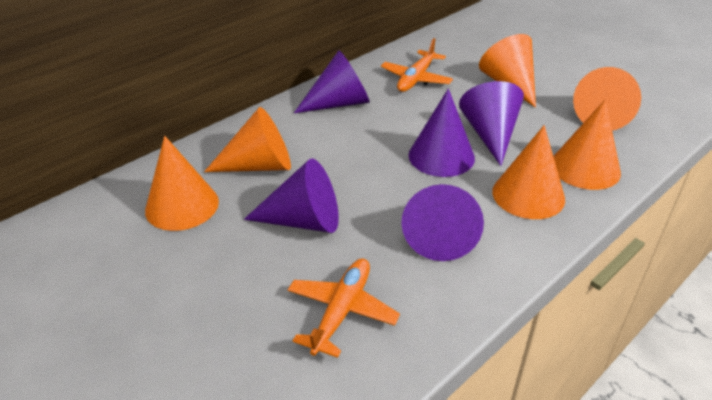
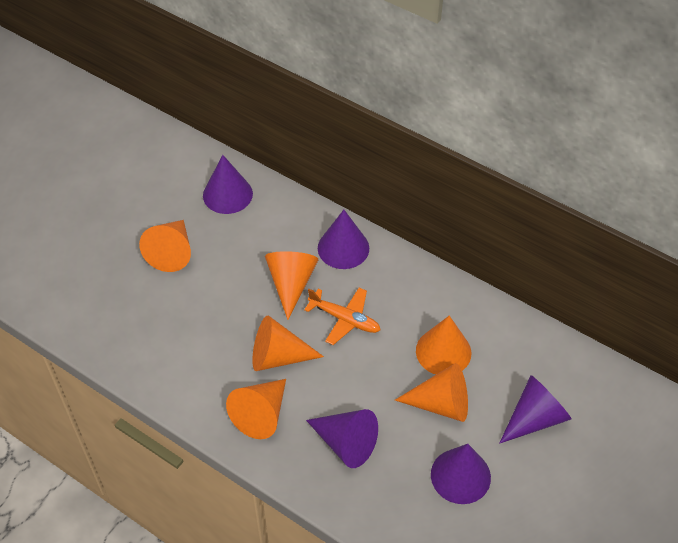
orange plane: 2 -> 1

